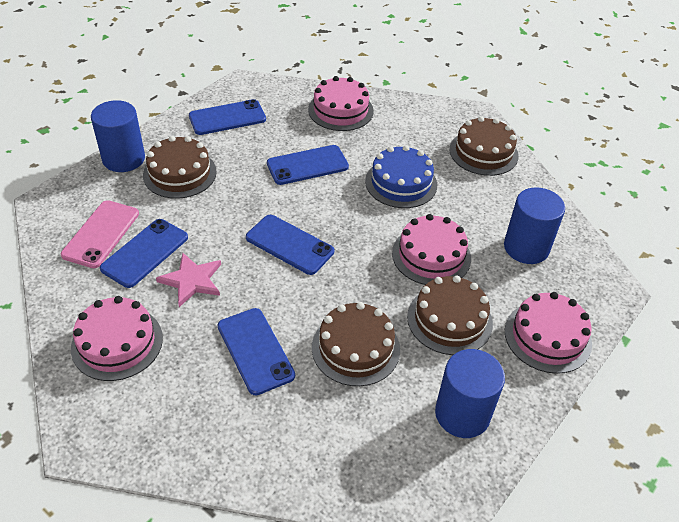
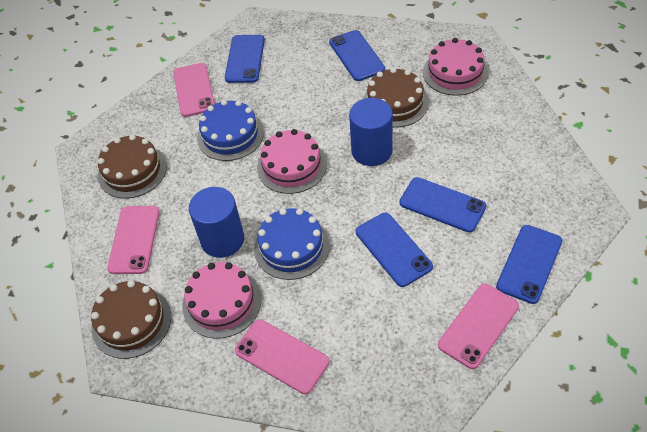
blue cake: 1 -> 2
blue cylinder: 3 -> 2
brown cake: 4 -> 3
pink cake: 4 -> 3
pink phone: 1 -> 4
pink star: 1 -> 0

